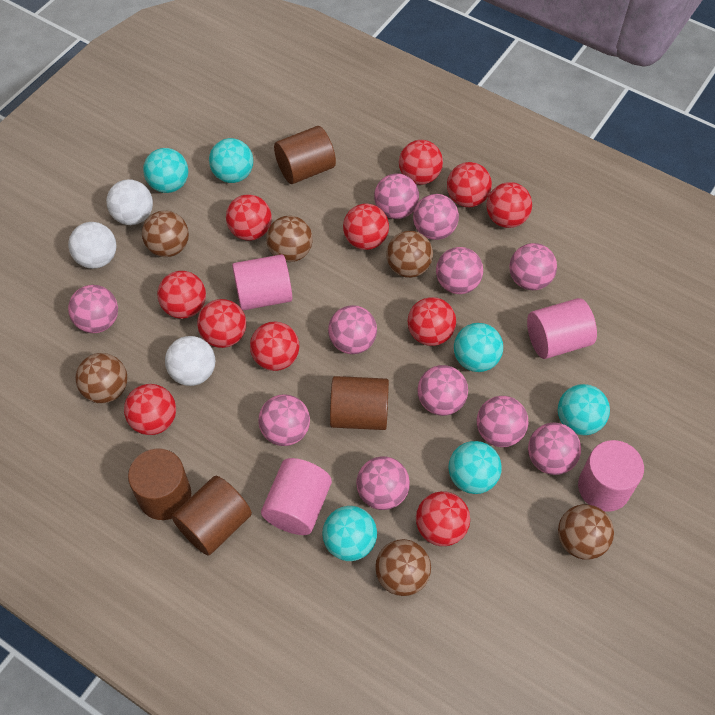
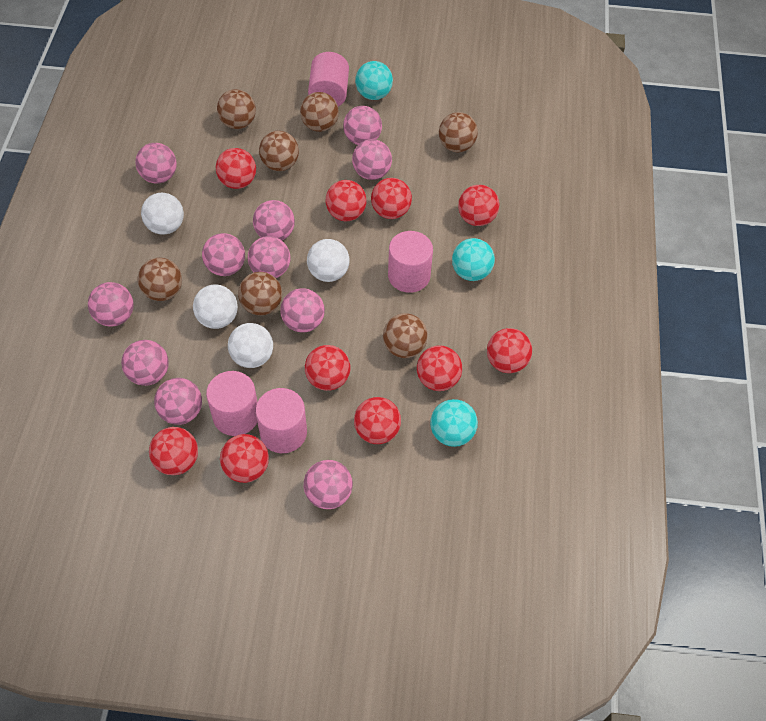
brown ball: 6 -> 7
brown cylinder: 4 -> 0
red ball: 11 -> 10
turquoise ball: 6 -> 3
white ball: 3 -> 4

